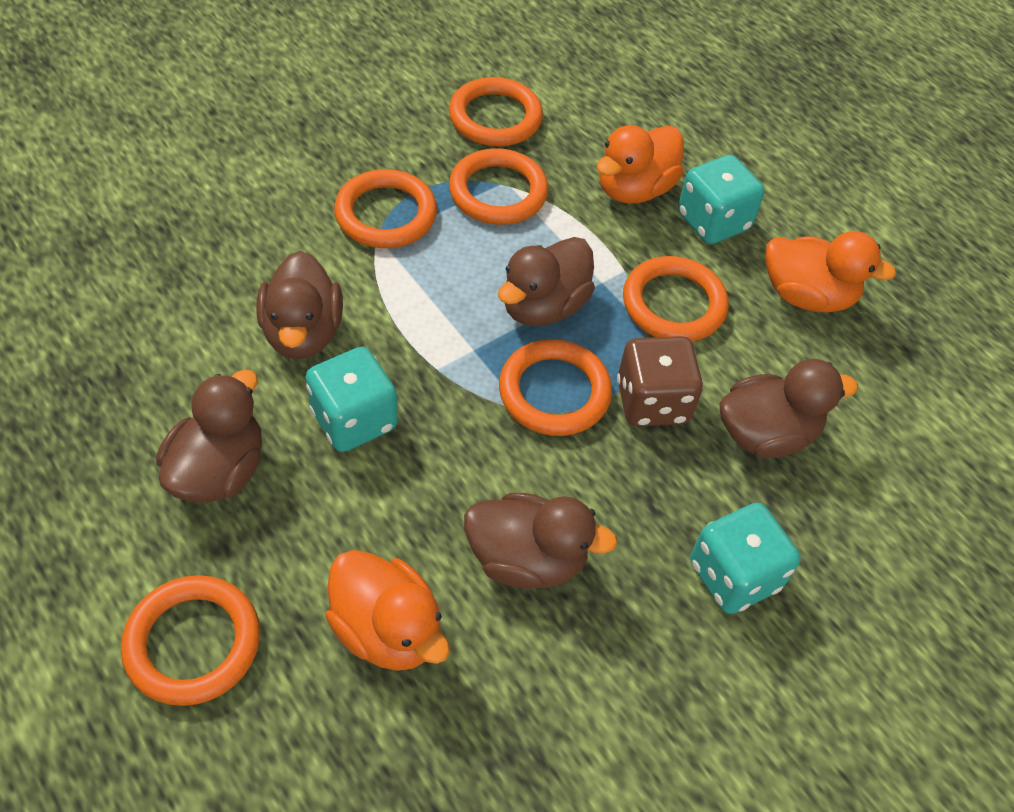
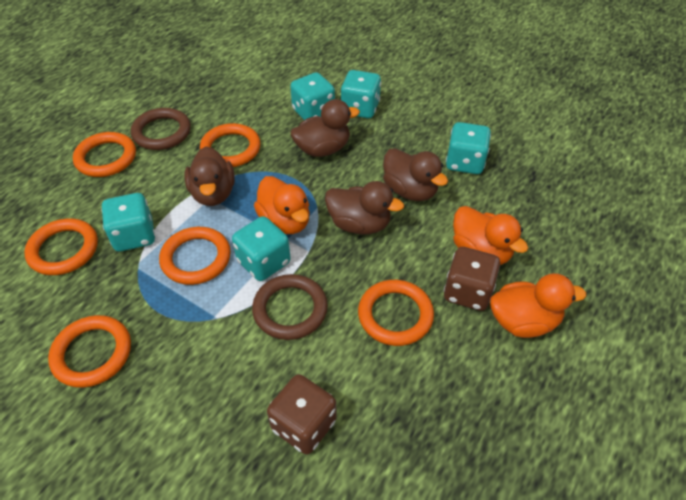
brown dice: 1 -> 2
brown duck: 5 -> 4
brown ring: 0 -> 2
turquoise dice: 3 -> 5

